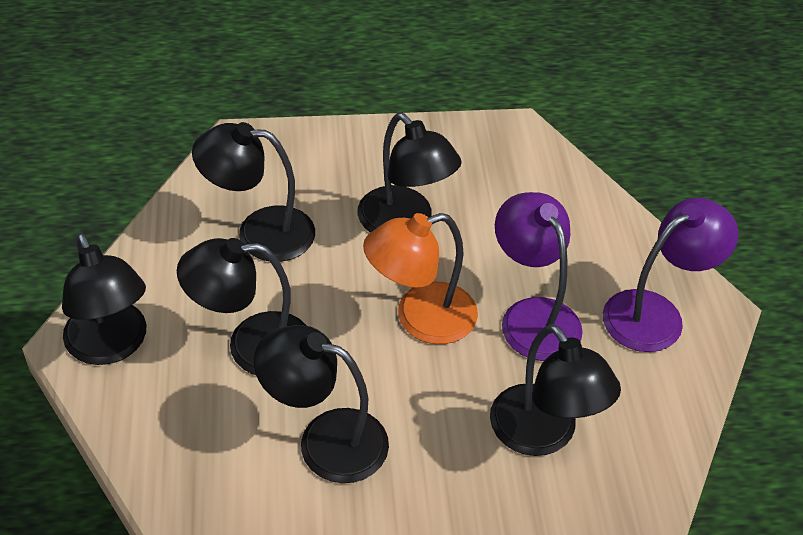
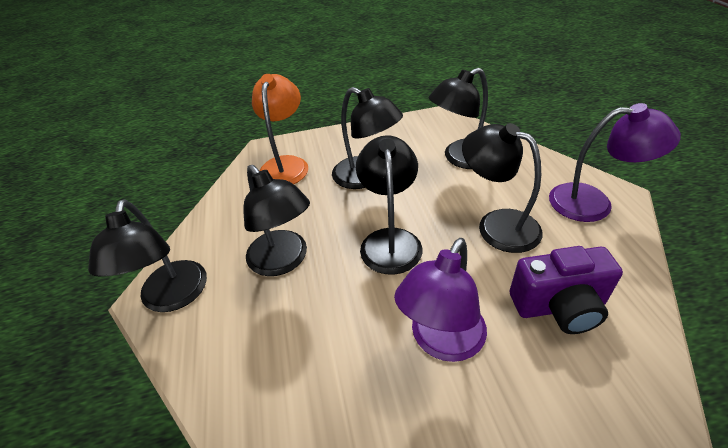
purple camera: 0 -> 1

